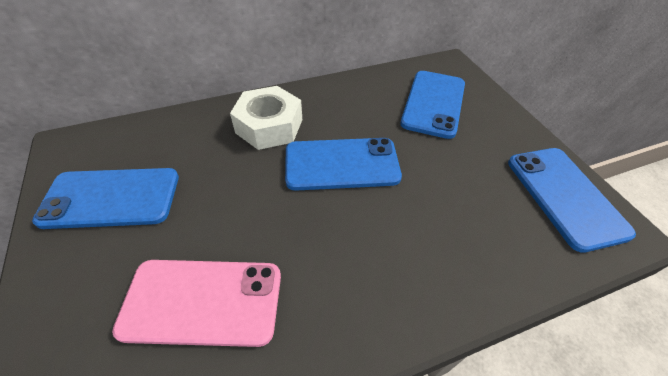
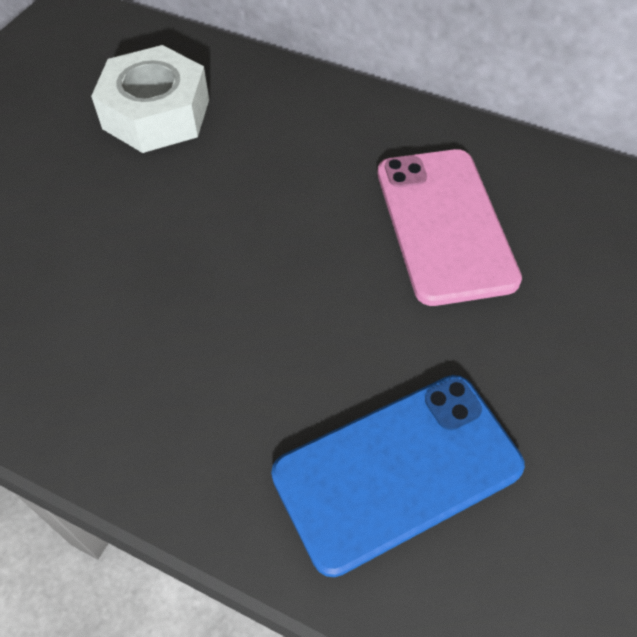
blue phone: 4 -> 1

